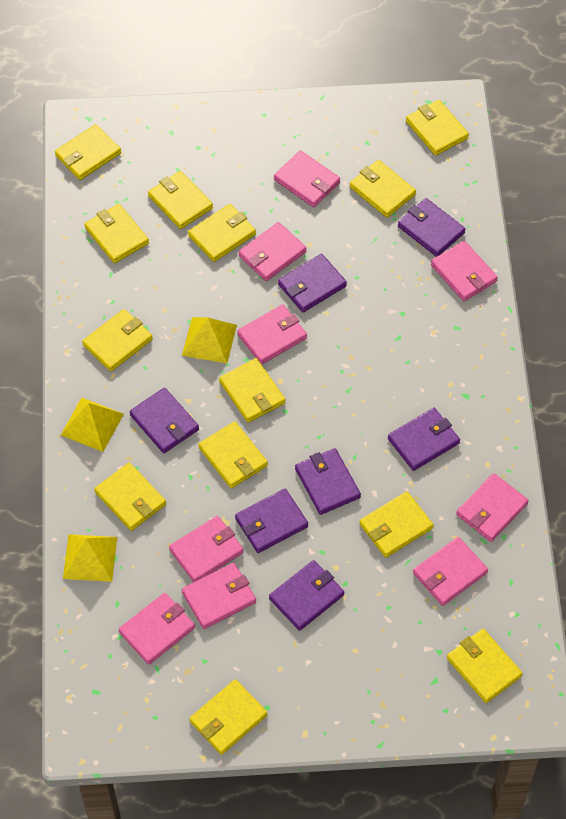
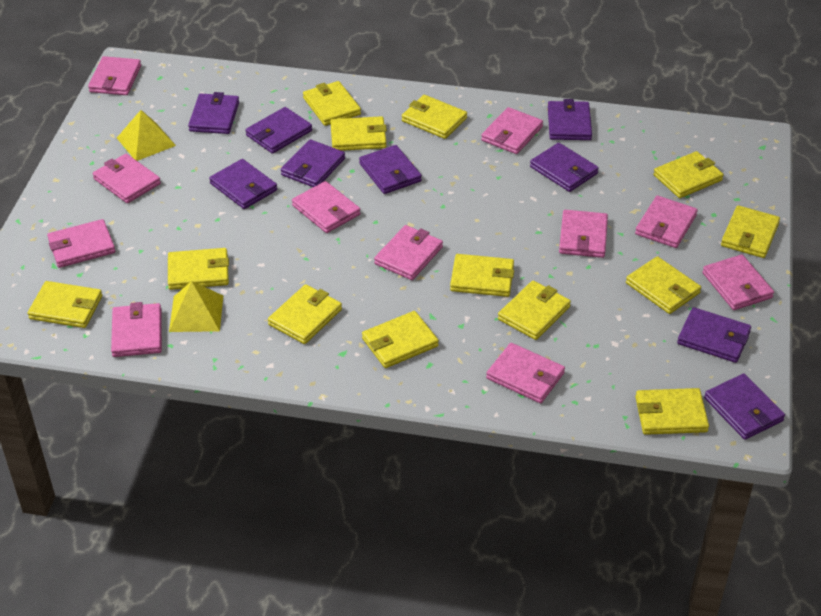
pink wallet: 9 -> 11
purple wallet: 7 -> 9
yellow pyramid: 3 -> 2

